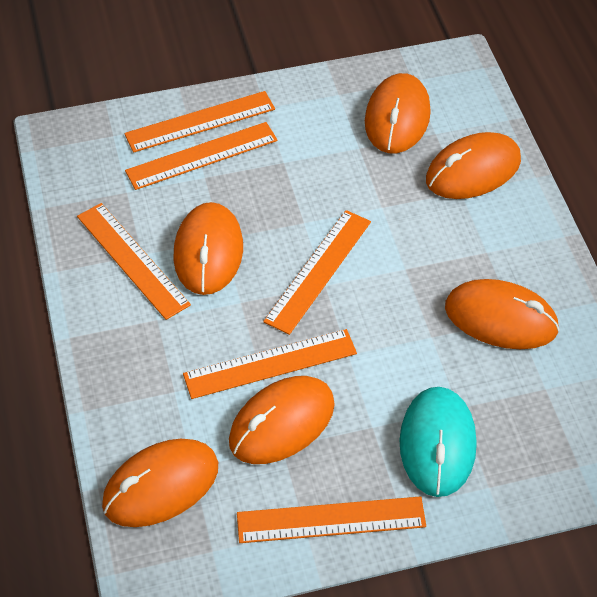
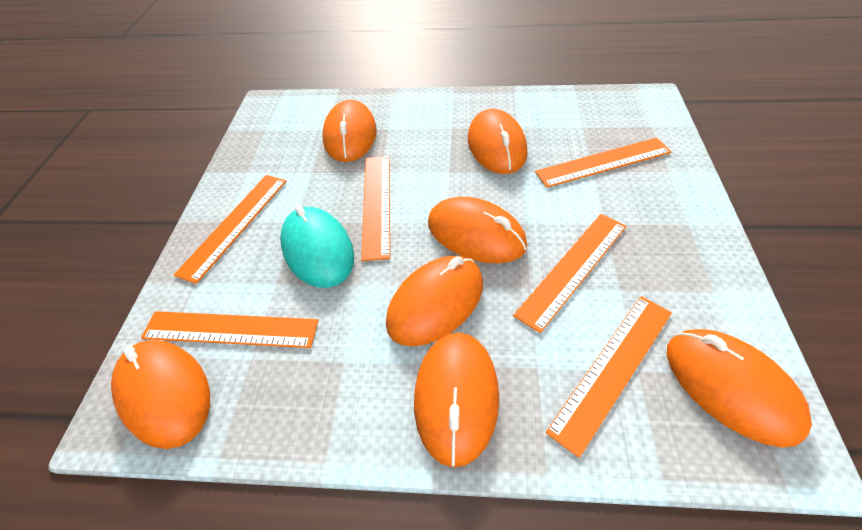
orange mouse: 6 -> 7

